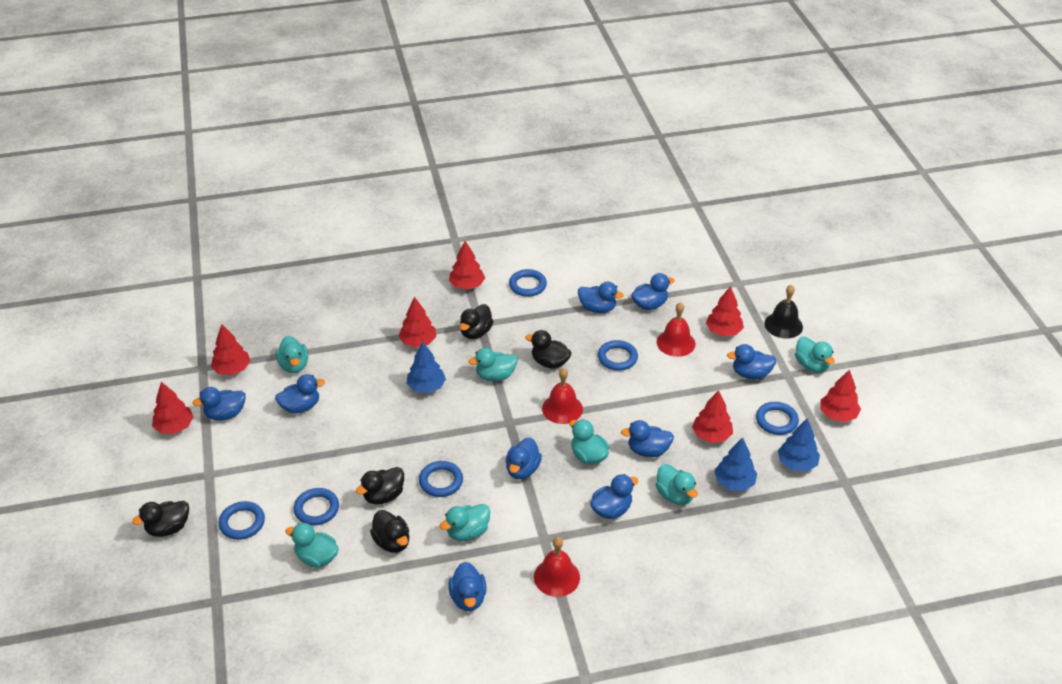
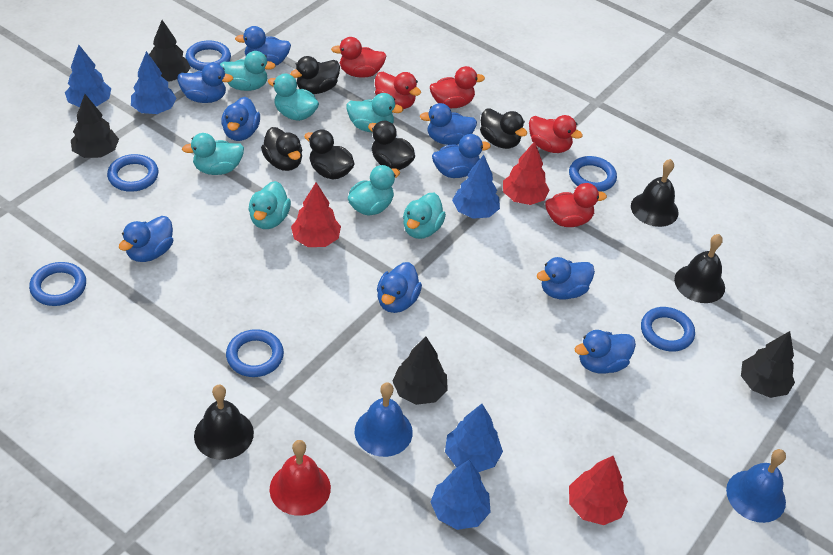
black bell: 1 -> 3
black tree: 0 -> 4
blue bell: 0 -> 2
blue tree: 3 -> 5
red bell: 3 -> 1
red duck: 0 -> 5
red tree: 7 -> 3

